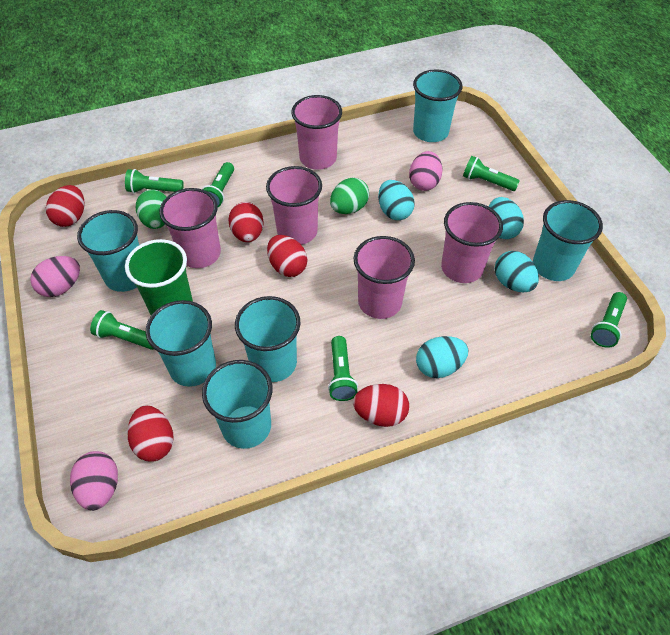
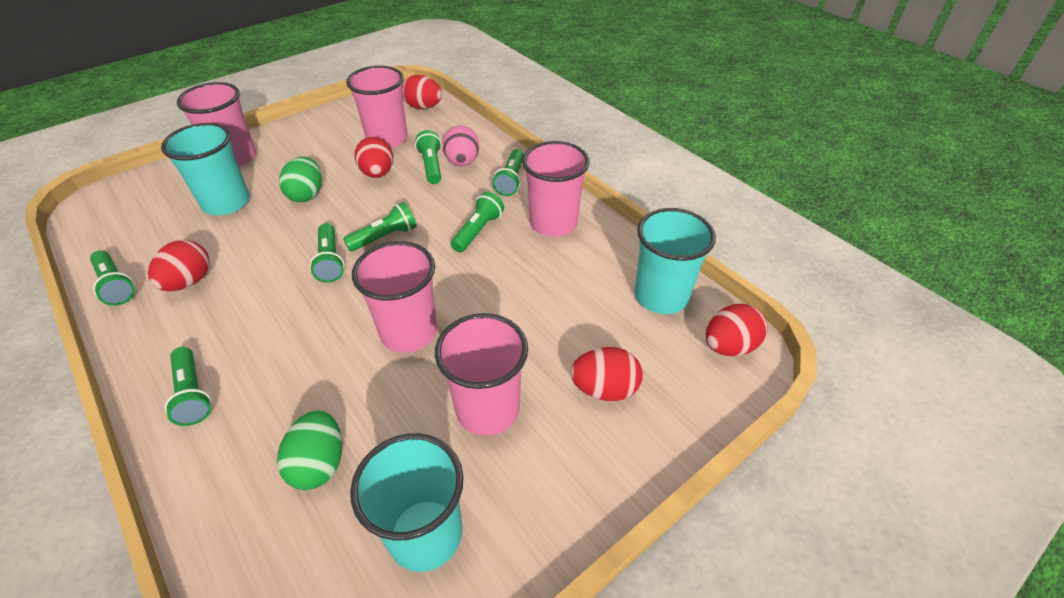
green cup: 1 -> 0
green flashlight: 6 -> 7
pink egg: 3 -> 1
turquoise cup: 6 -> 3
turquoise egg: 4 -> 0

